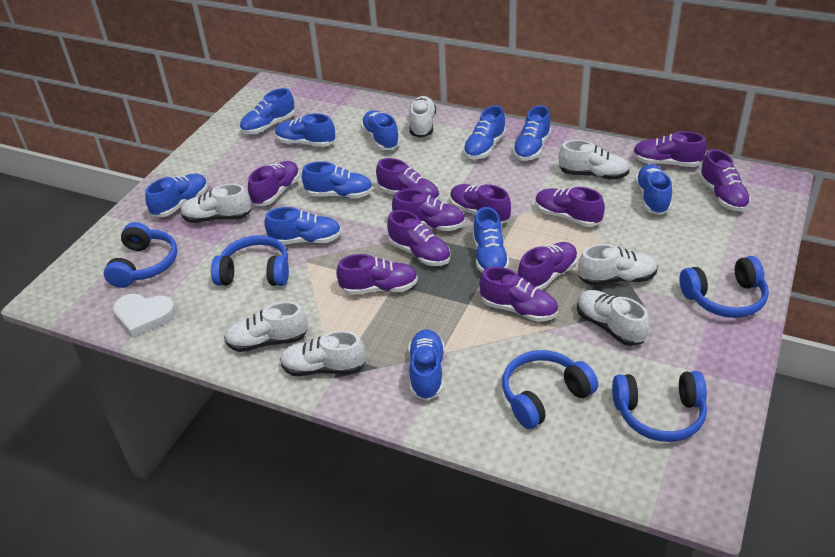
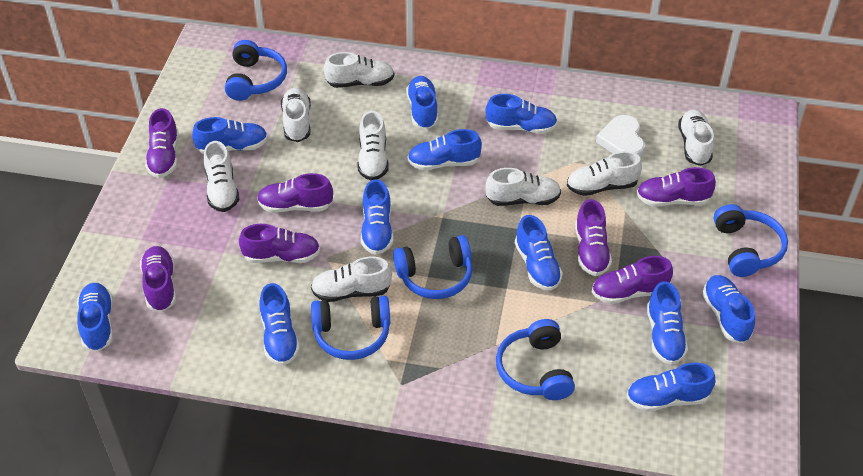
purple shoe: 11 -> 7
white shoe: 7 -> 8

